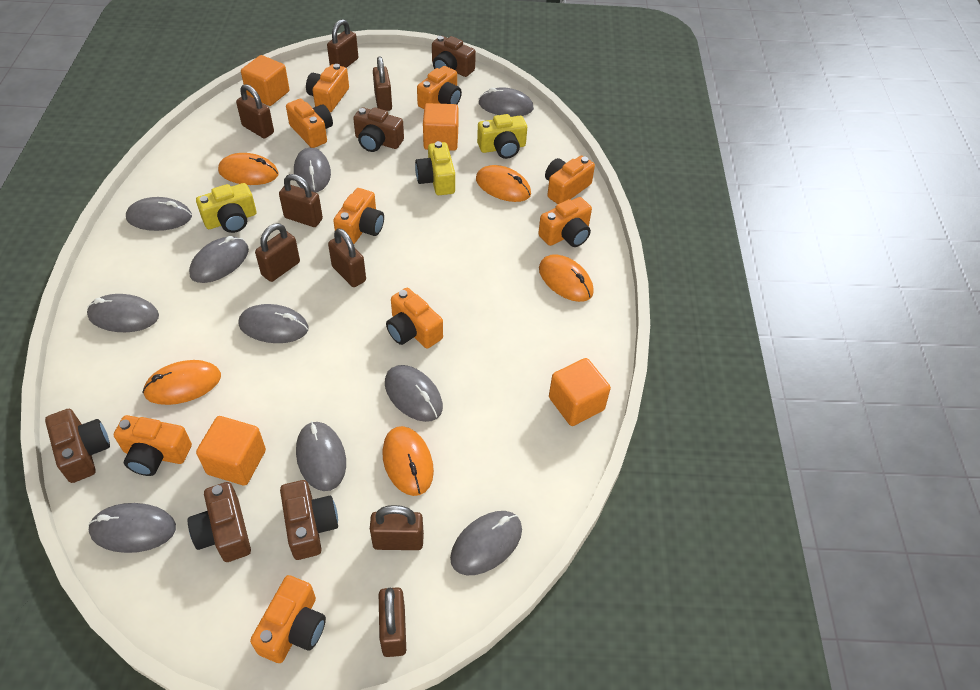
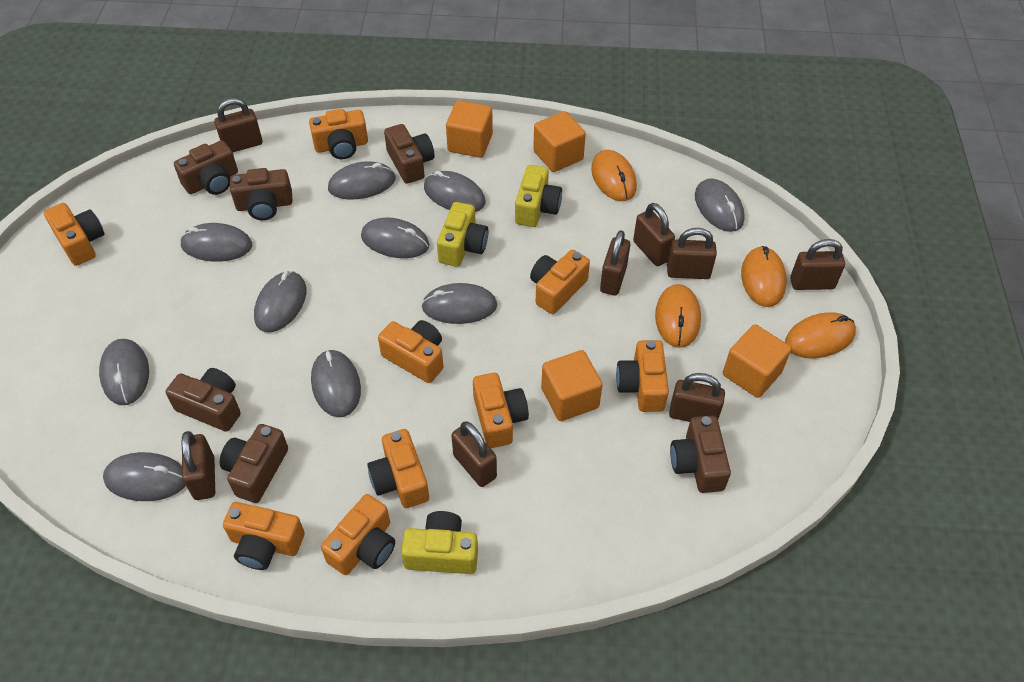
brown camera: 5 -> 6
orange mouse: 5 -> 4

